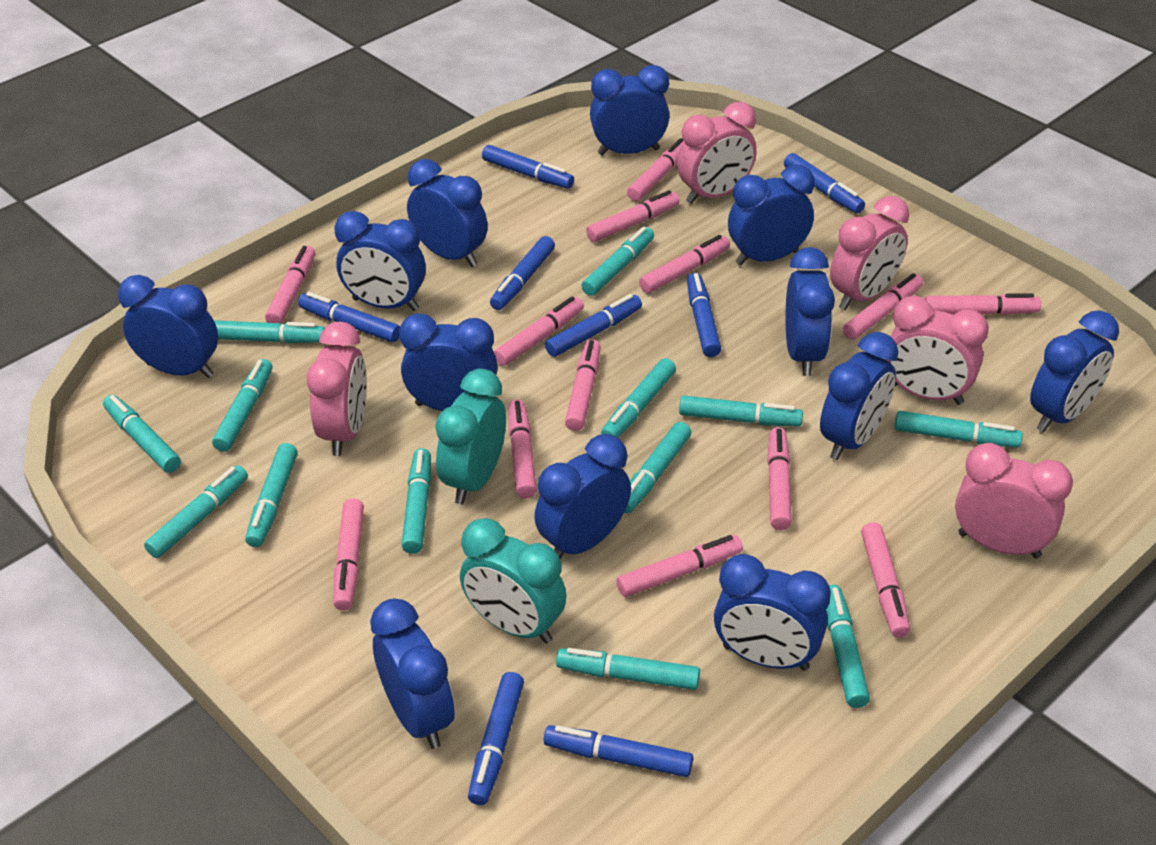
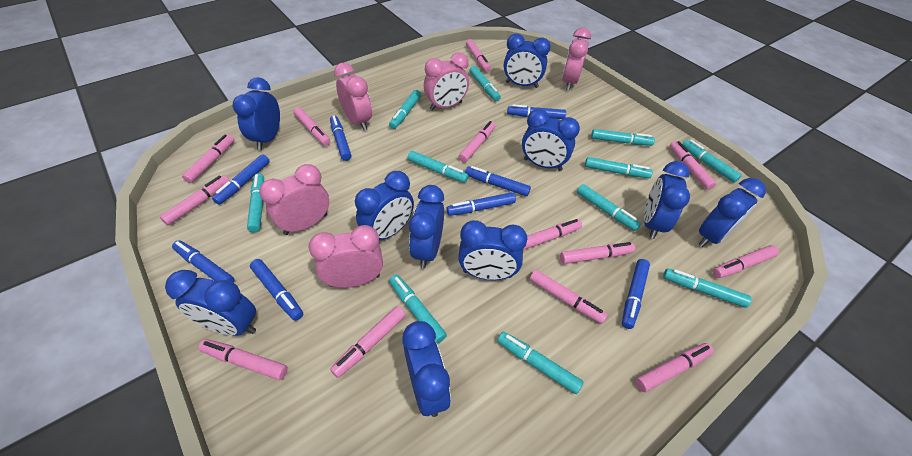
blue clock: 12 -> 10
turquoise clock: 2 -> 0
turquoise marker: 13 -> 11

